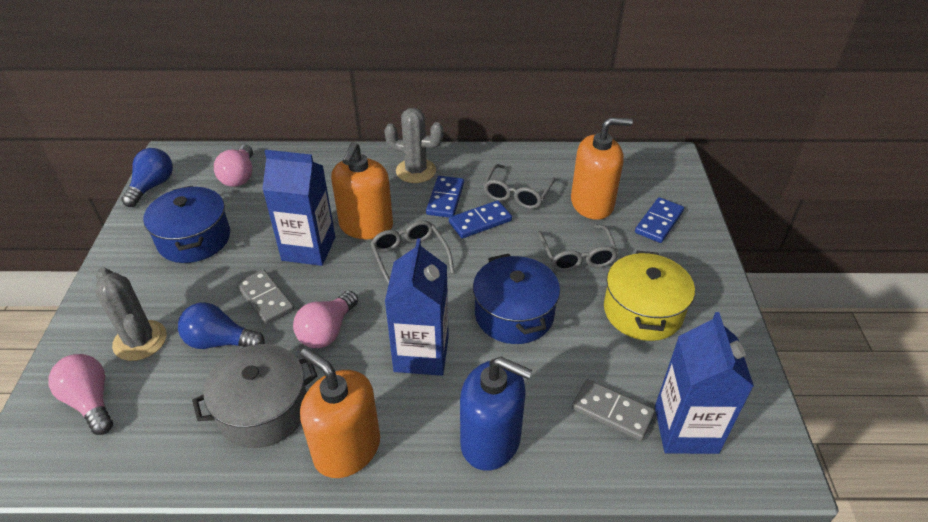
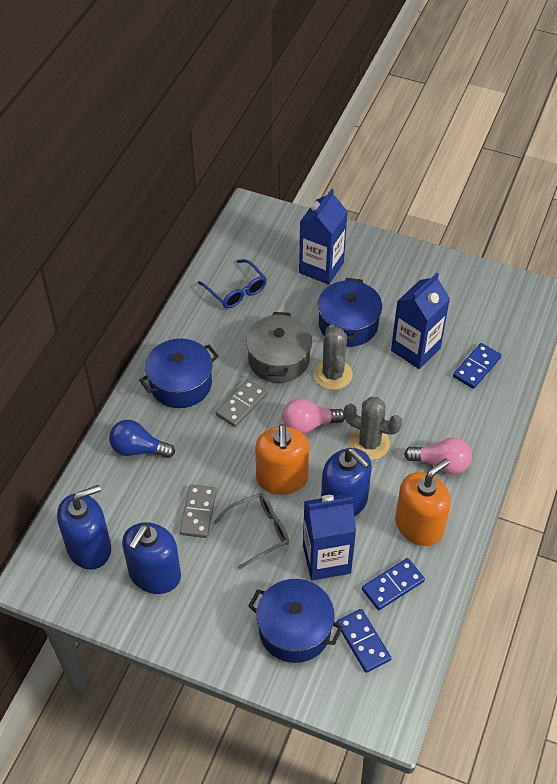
blue glasses: 0 -> 1
blue light bulb: 2 -> 1
blue pot: 2 -> 3
blue soap dispenser: 1 -> 3
grey glasses: 3 -> 1
orange soap dispenser: 3 -> 2
pink light bulb: 3 -> 2
yellow pot: 1 -> 0

